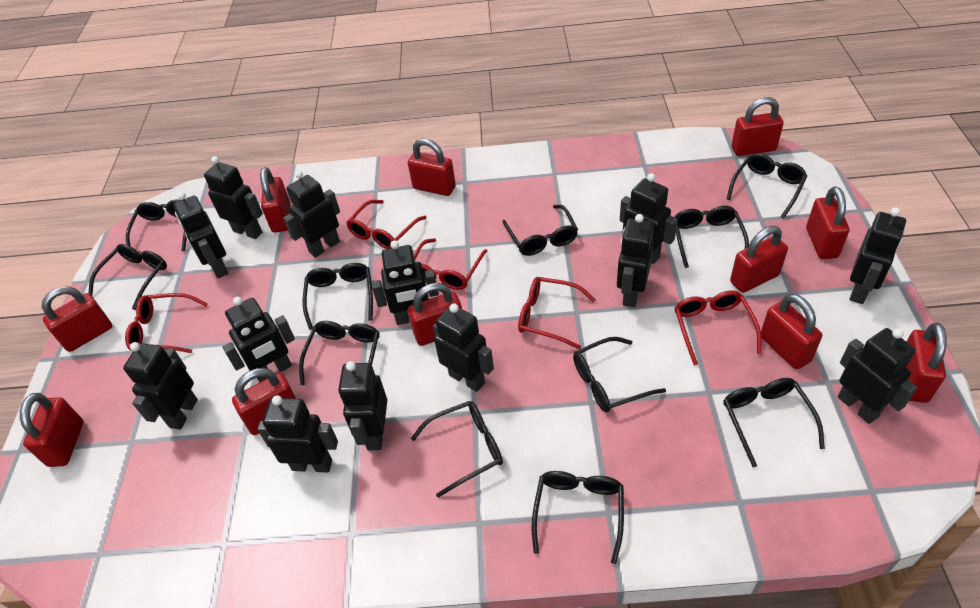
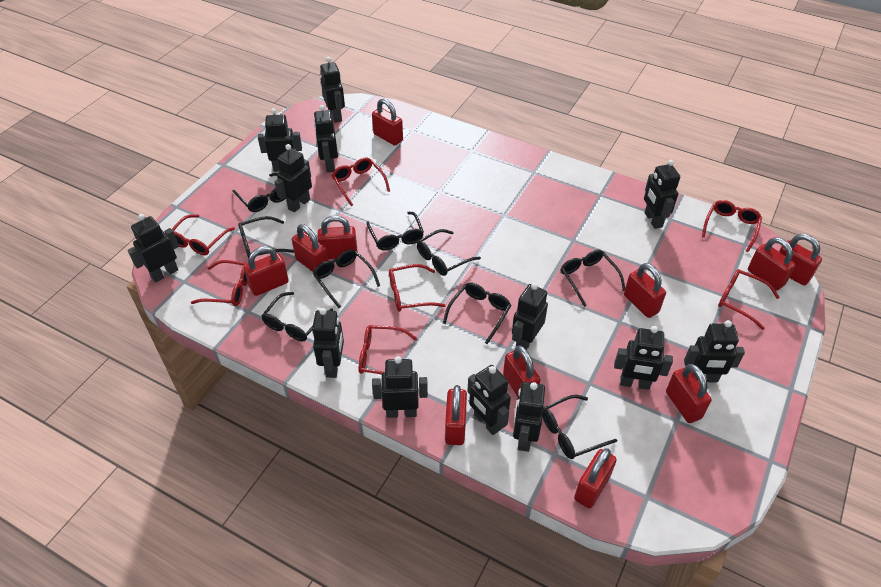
black glasses: 11 -> 9
red glasses: 5 -> 7

